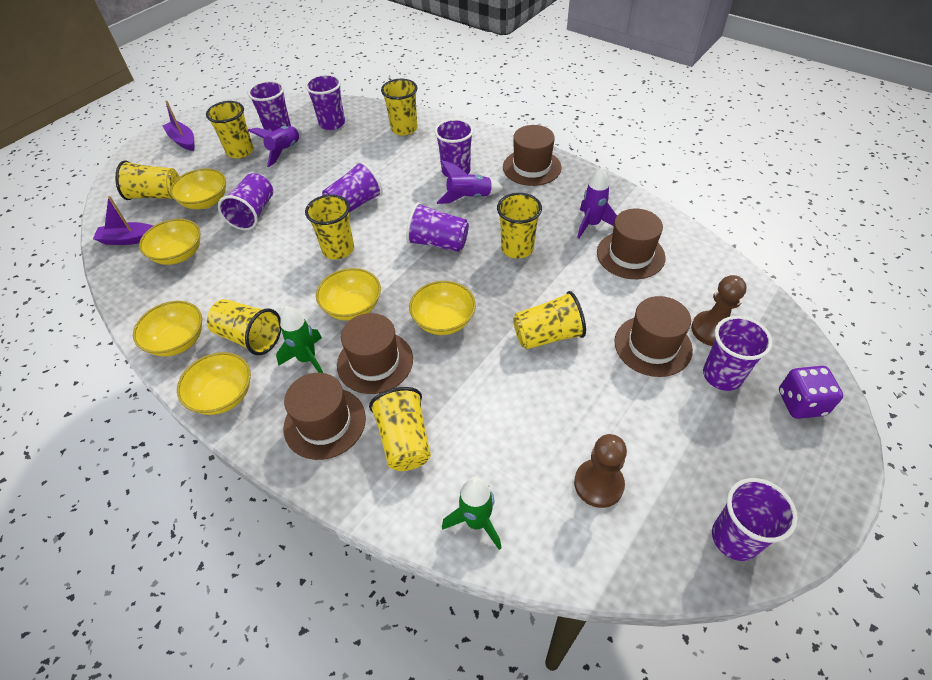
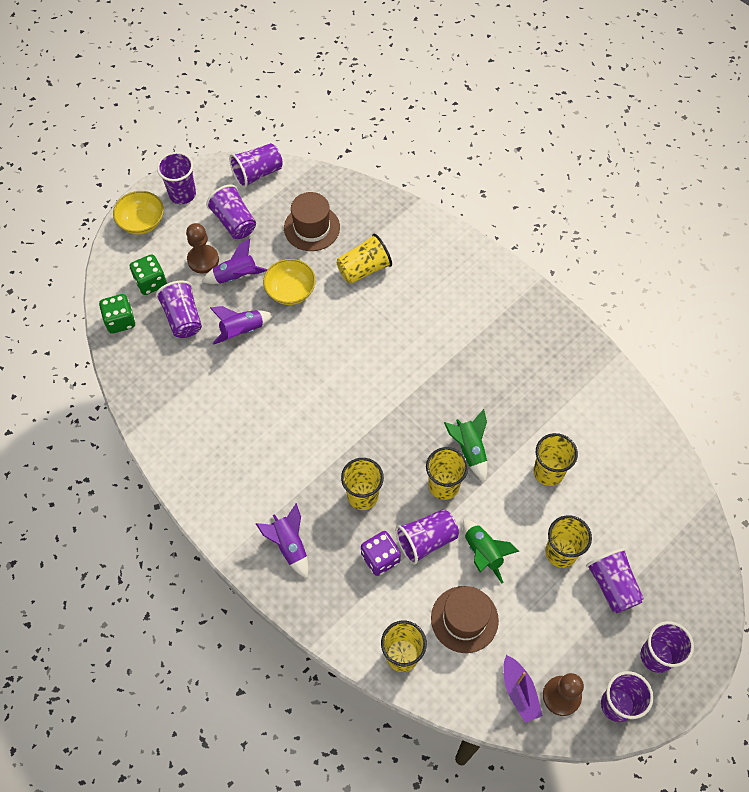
brown hat: 5 -> 2
green dice: 0 -> 2
purple boat: 2 -> 1
yellow bowl: 6 -> 2
yellow cup: 8 -> 6

